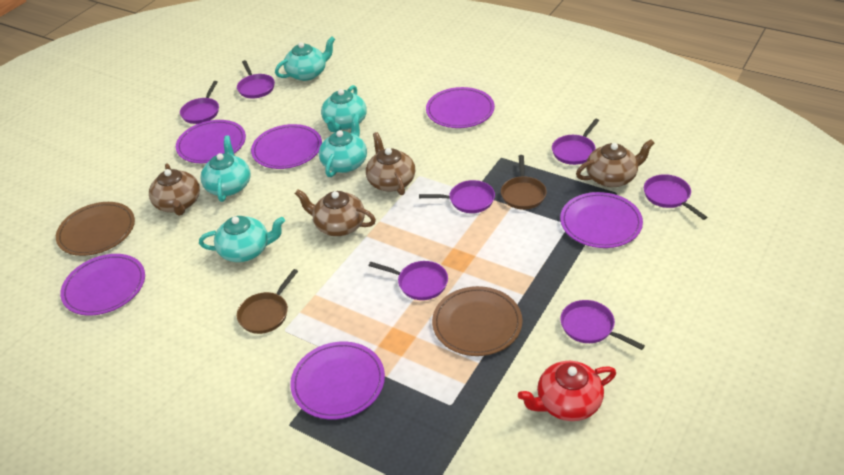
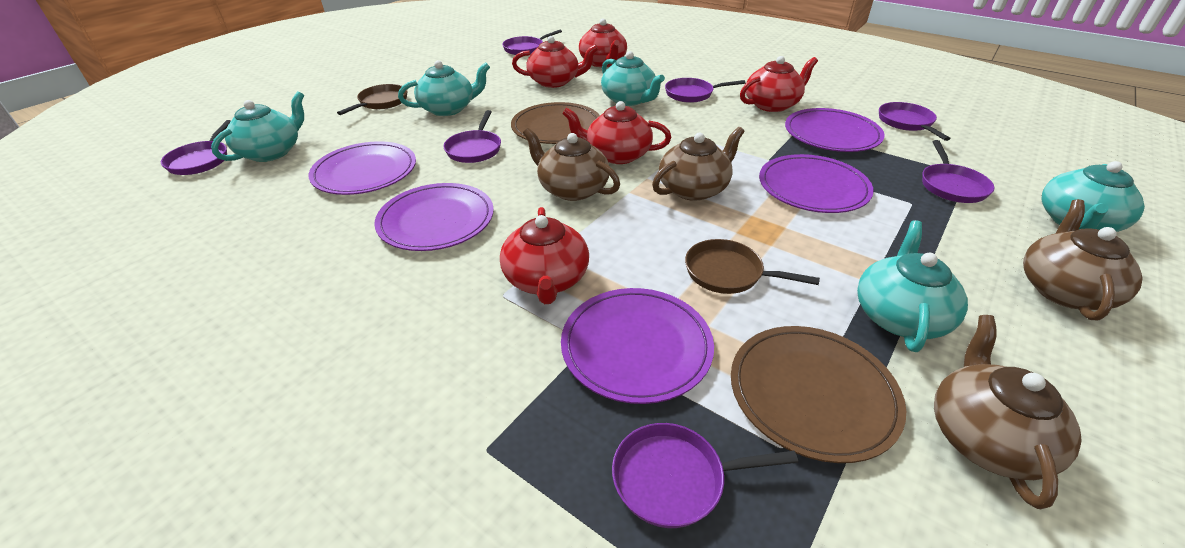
purple plate: 6 -> 5
red teapot: 1 -> 5

